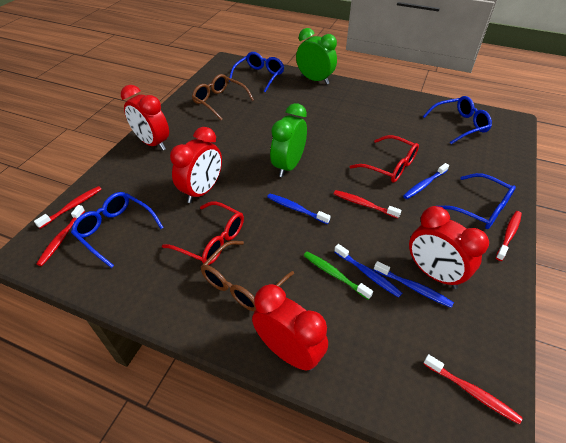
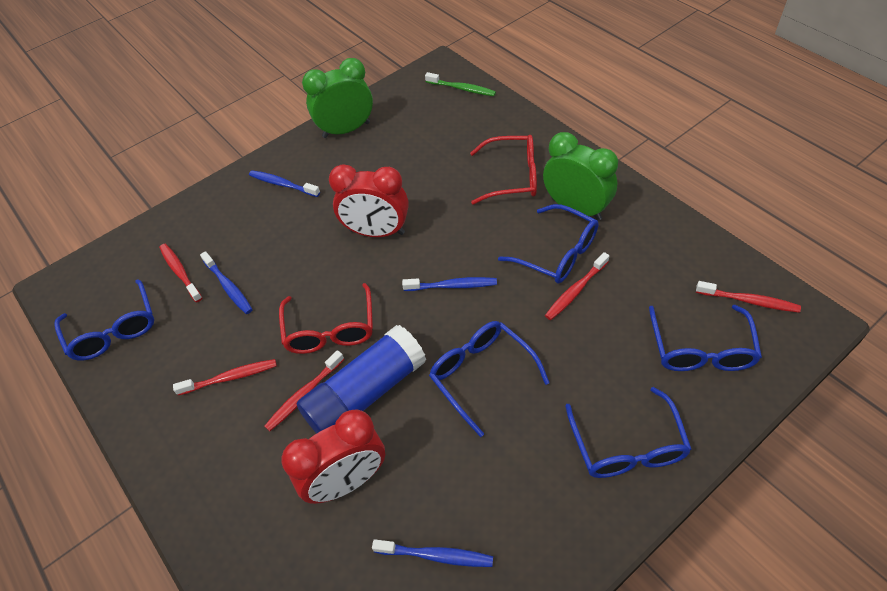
blue glasses: 4 -> 5
blue glue stick: 0 -> 1
brown glasses: 2 -> 0
red clock: 4 -> 2

